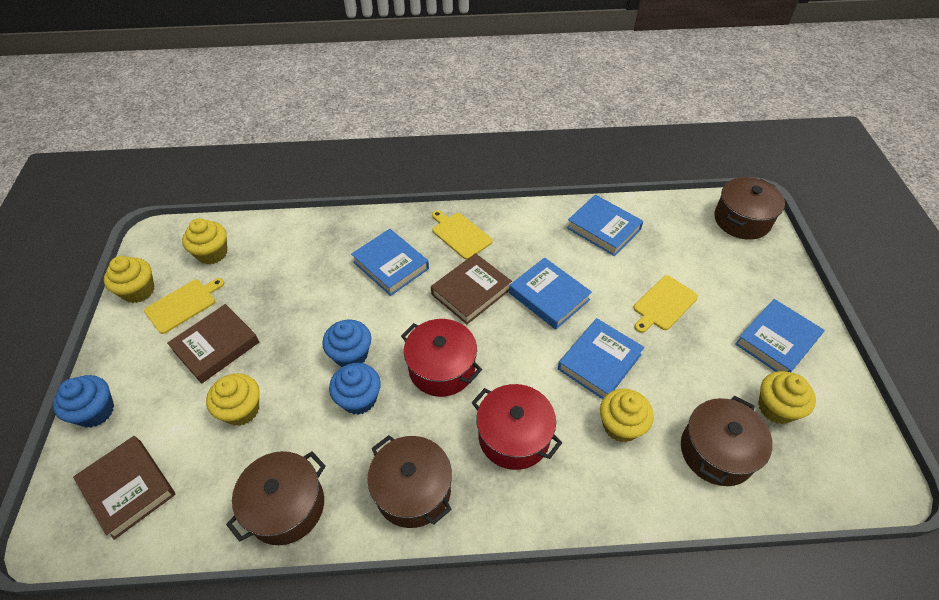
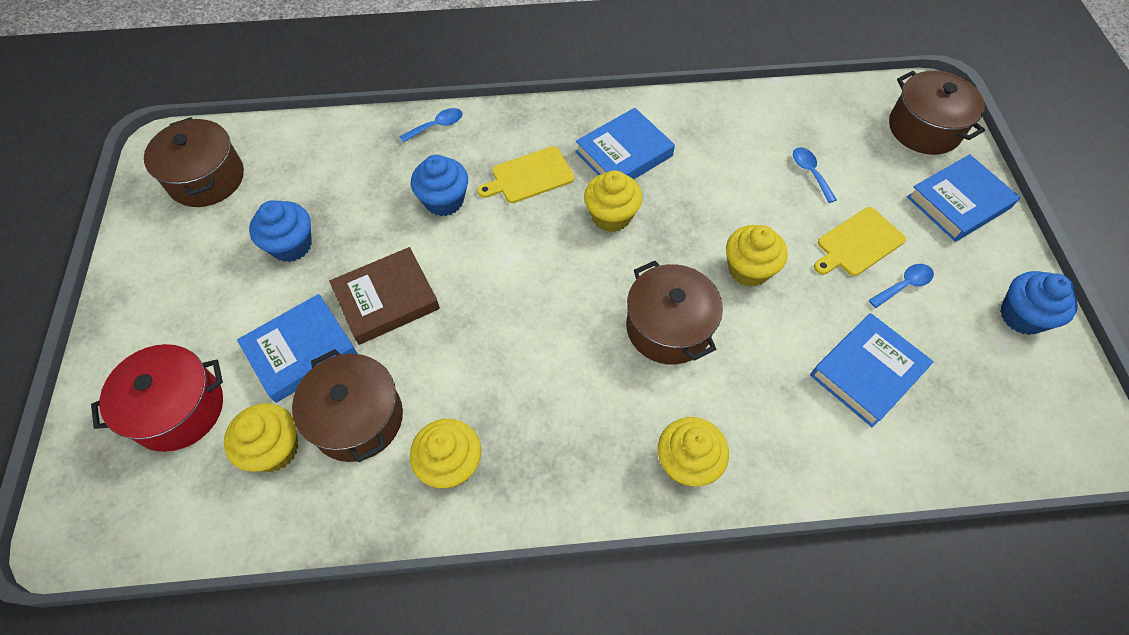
blue book: 5 -> 4
blue spoon: 0 -> 3
brown book: 3 -> 1
red pot: 2 -> 1
yellow cutting board: 3 -> 2

